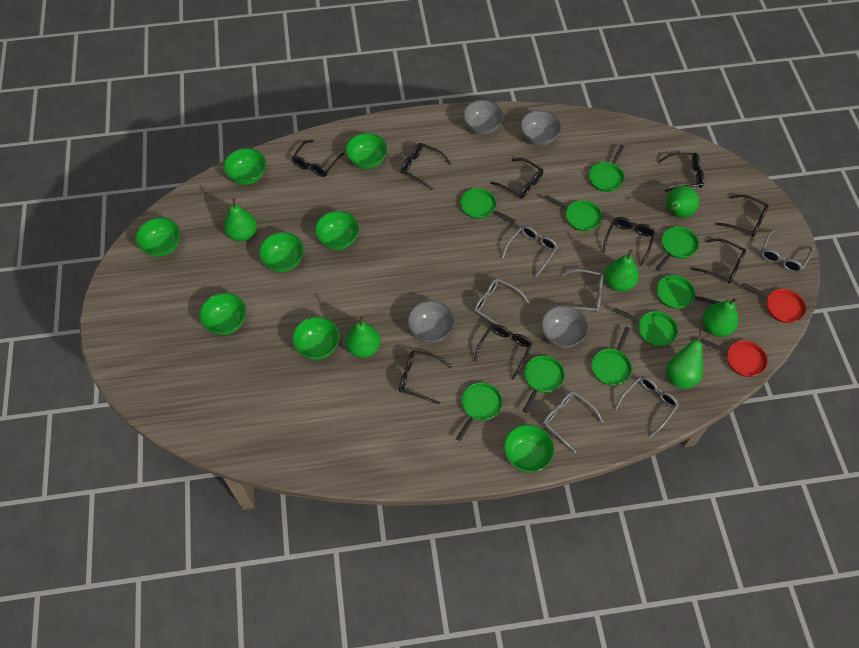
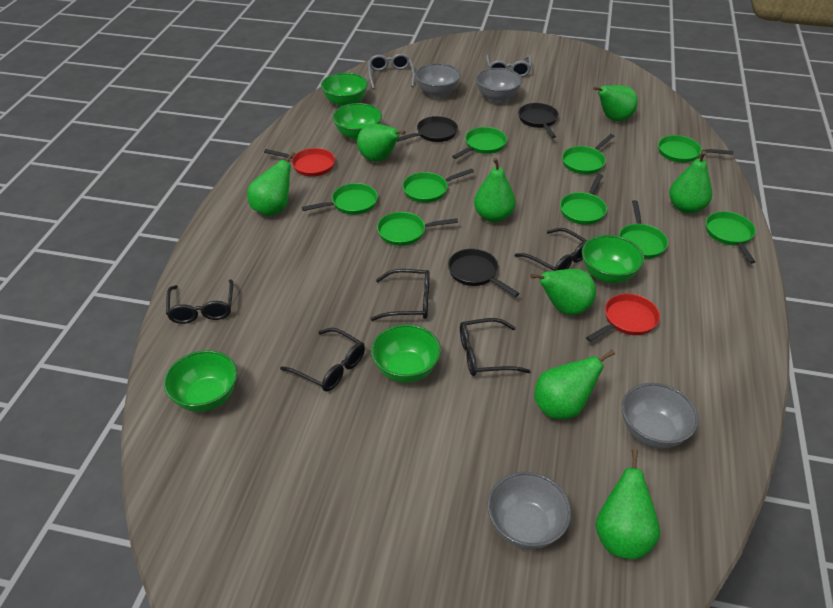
black glasses: 9 -> 5
black pan: 0 -> 3
green bowl: 8 -> 5
green pear: 6 -> 8
grey glasses: 6 -> 2

